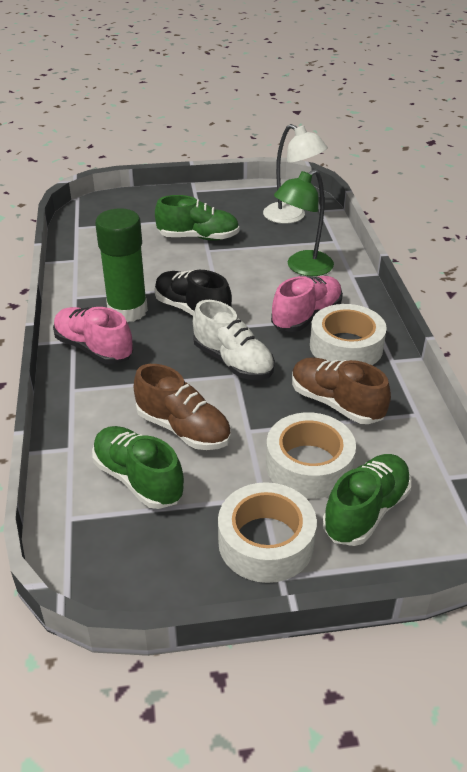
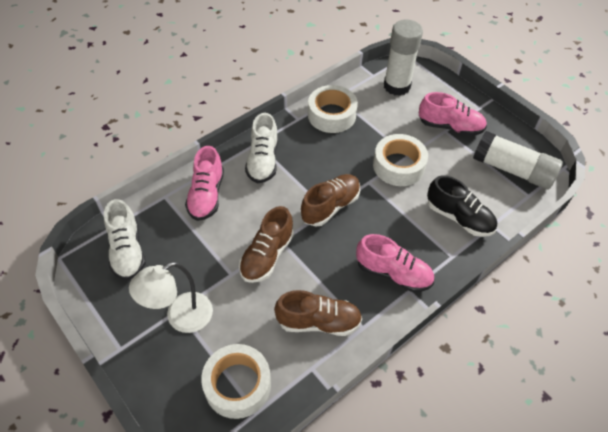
brown shoe: 2 -> 3
green glue stick: 1 -> 0
green lamp: 1 -> 0
green shoe: 3 -> 0
pink shoe: 2 -> 3
white glue stick: 0 -> 2
white shoe: 1 -> 2

